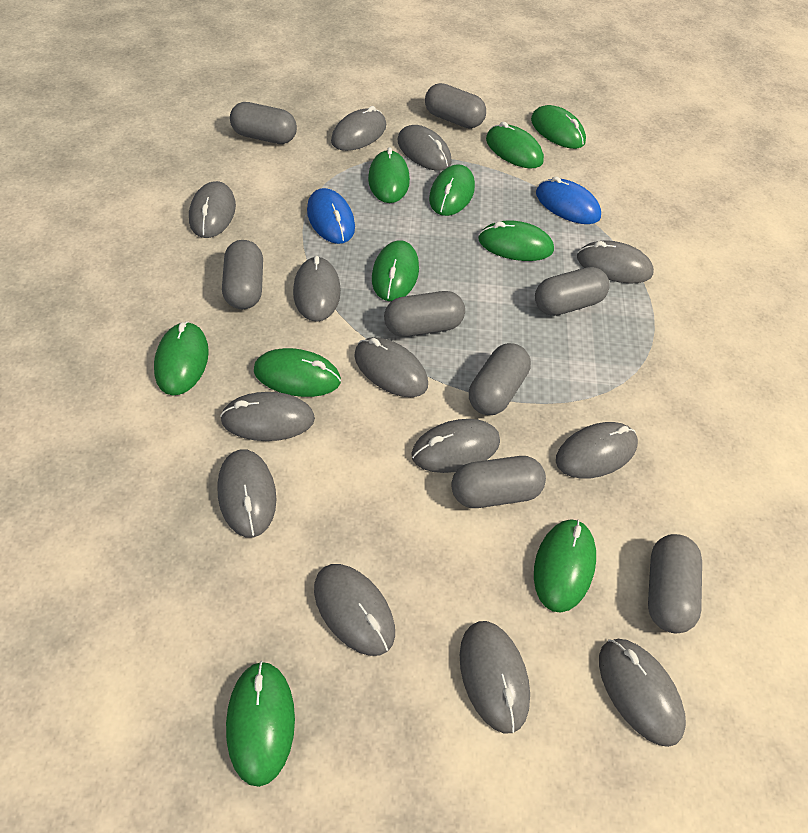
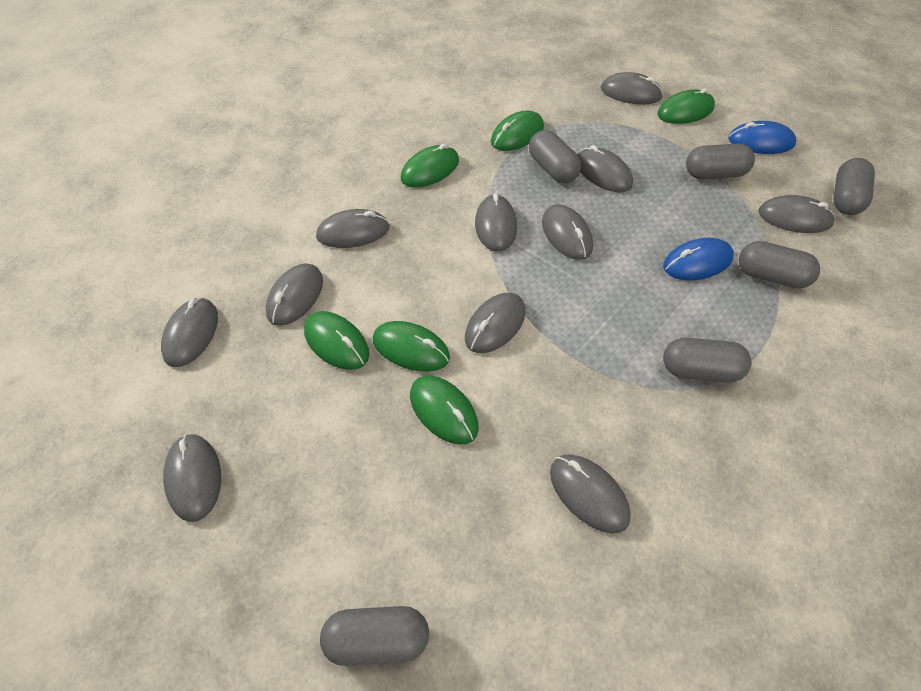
green mouse: 10 -> 6
grey capsule: 8 -> 6
grey mouse: 13 -> 11

